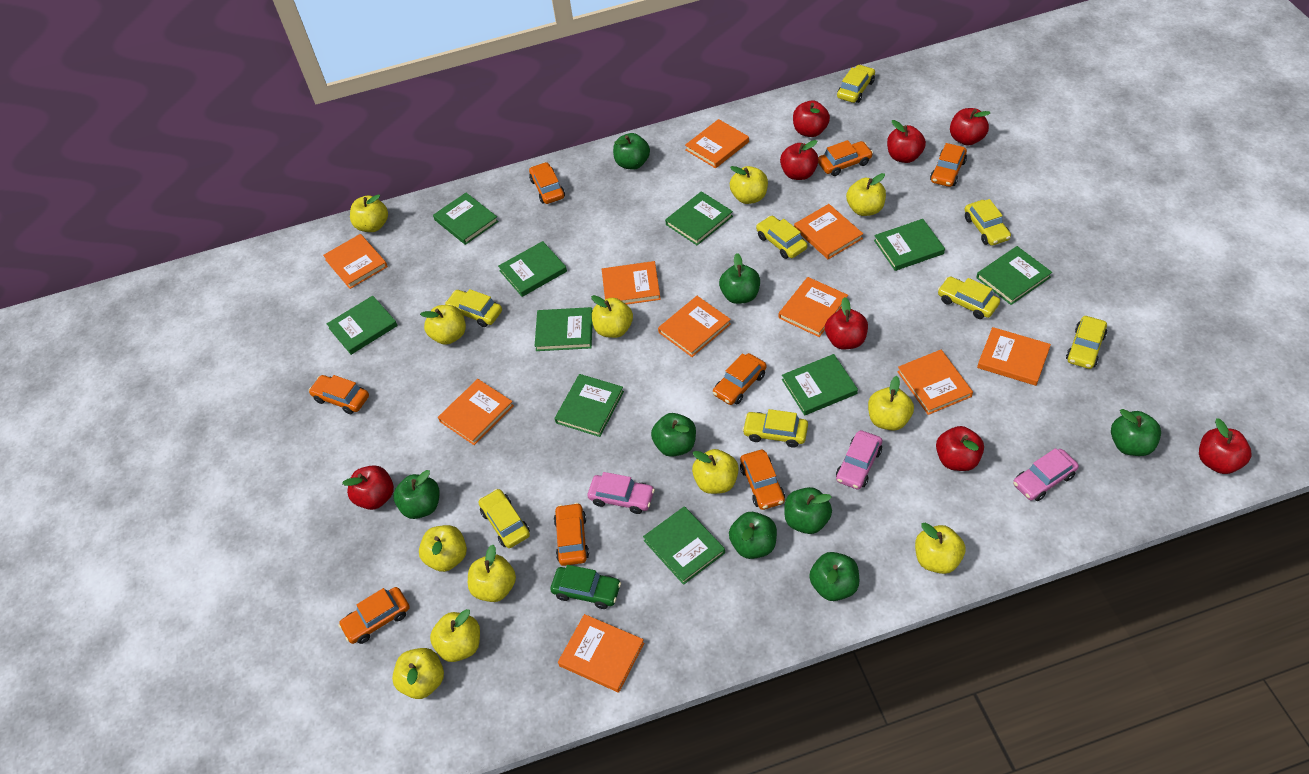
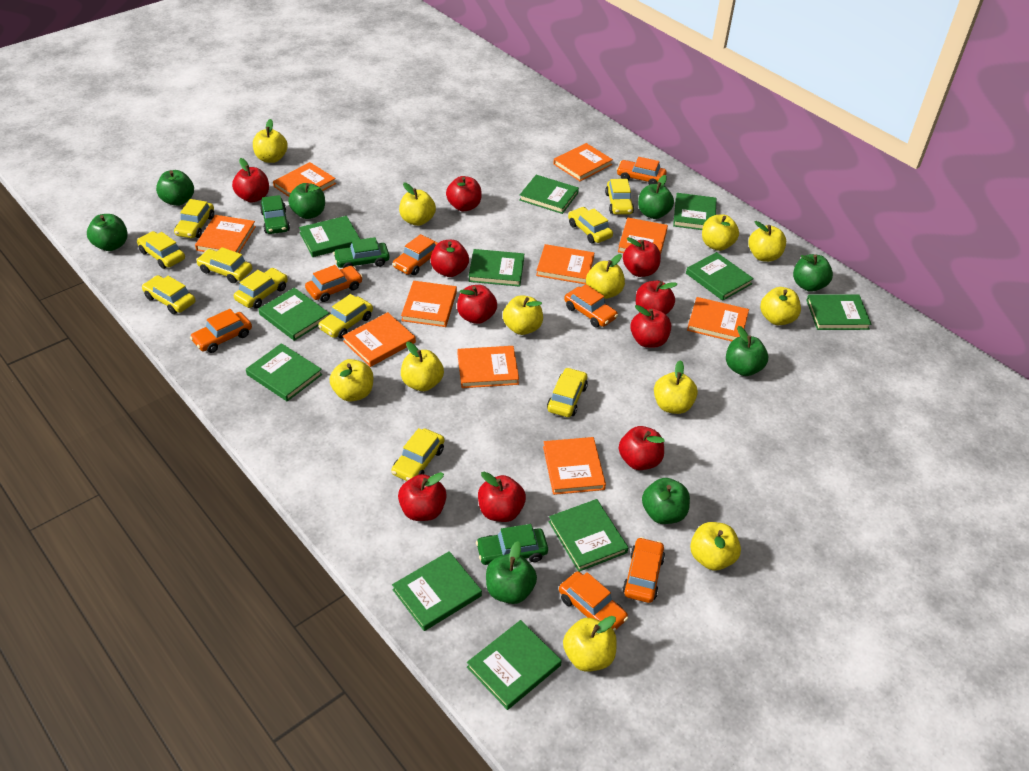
green book: 10 -> 11
green car: 1 -> 3
orange car: 8 -> 7
pink car: 3 -> 0
red apple: 8 -> 10
yellow car: 8 -> 10

